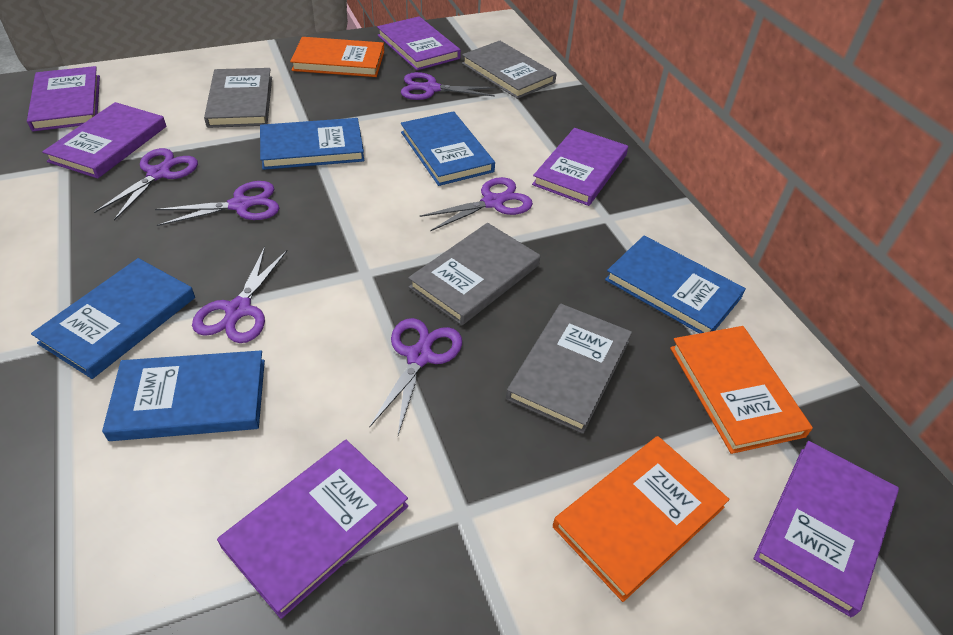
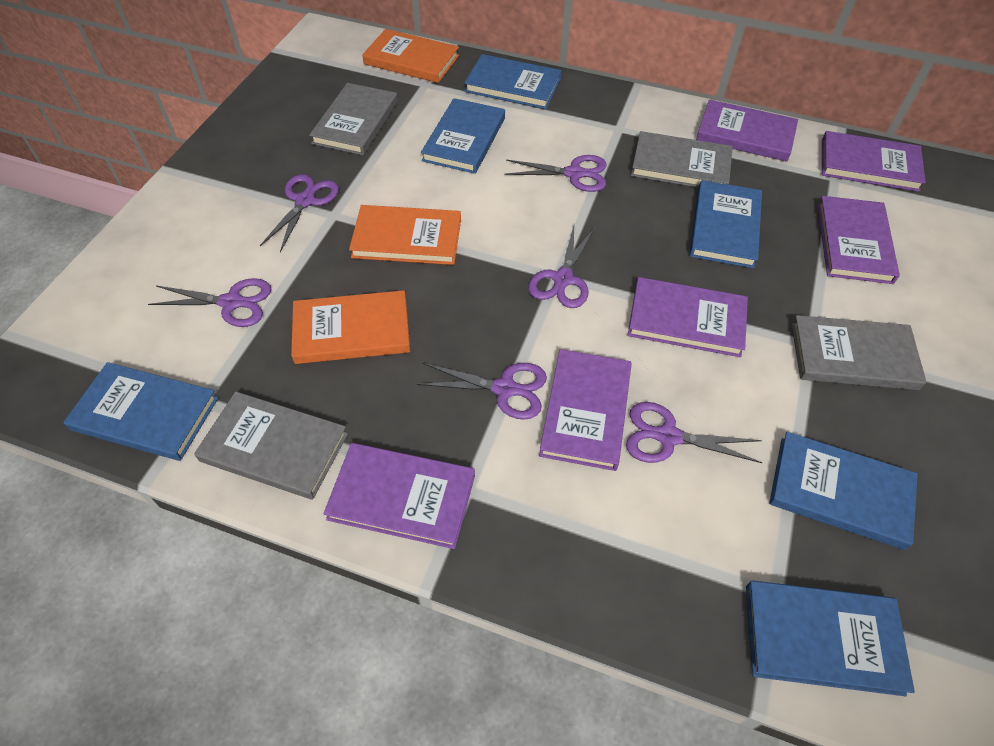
blue book: 5 -> 6

